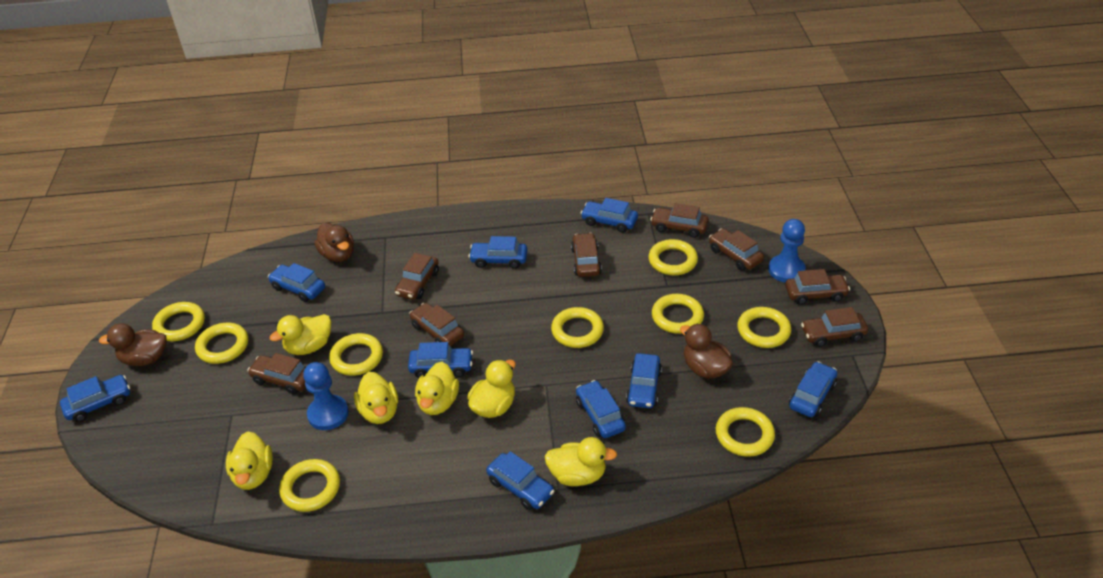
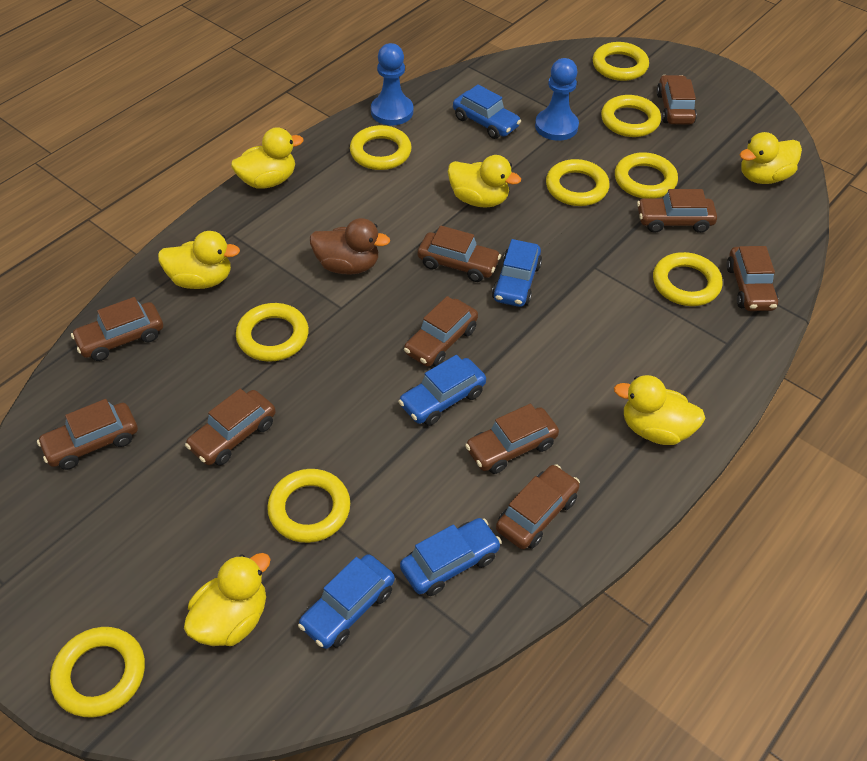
blue car: 9 -> 5
brown car: 8 -> 10
brown duck: 3 -> 1

